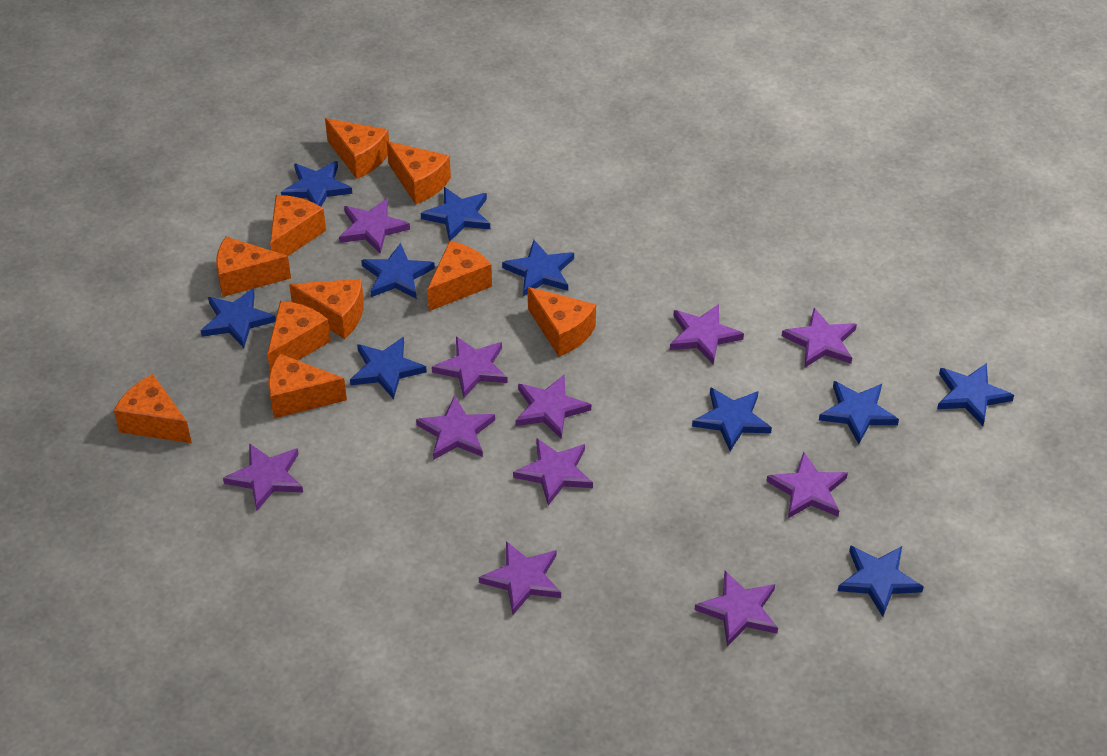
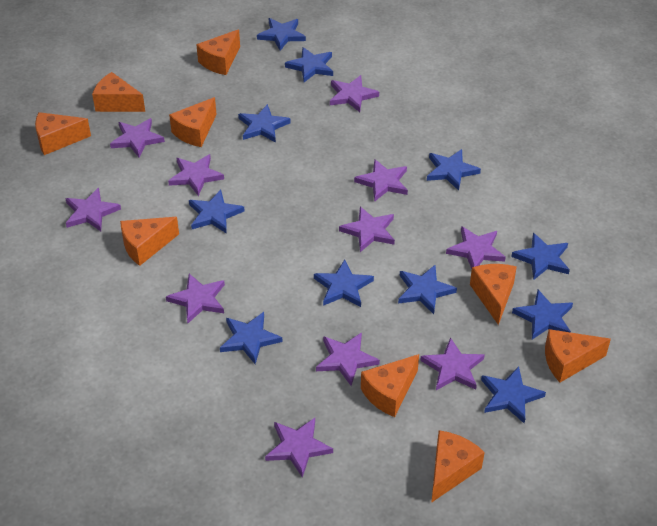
blue star: 10 -> 11
orange cheese: 10 -> 9

